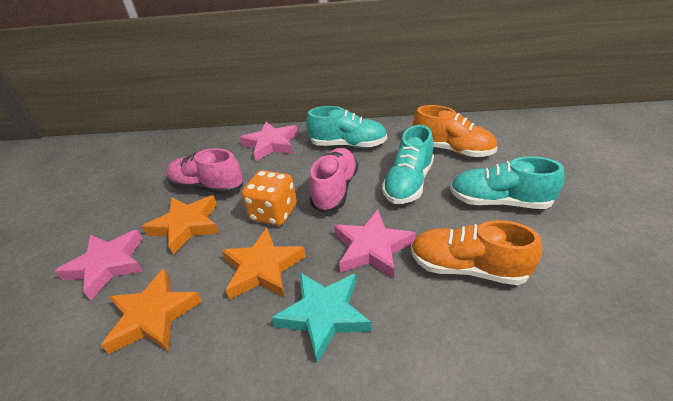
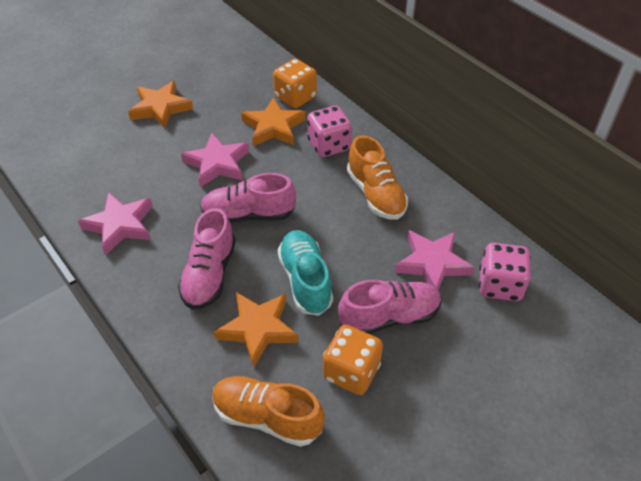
orange dice: 1 -> 2
pink dice: 0 -> 2
pink shoe: 2 -> 3
turquoise shoe: 3 -> 1
turquoise star: 1 -> 0

